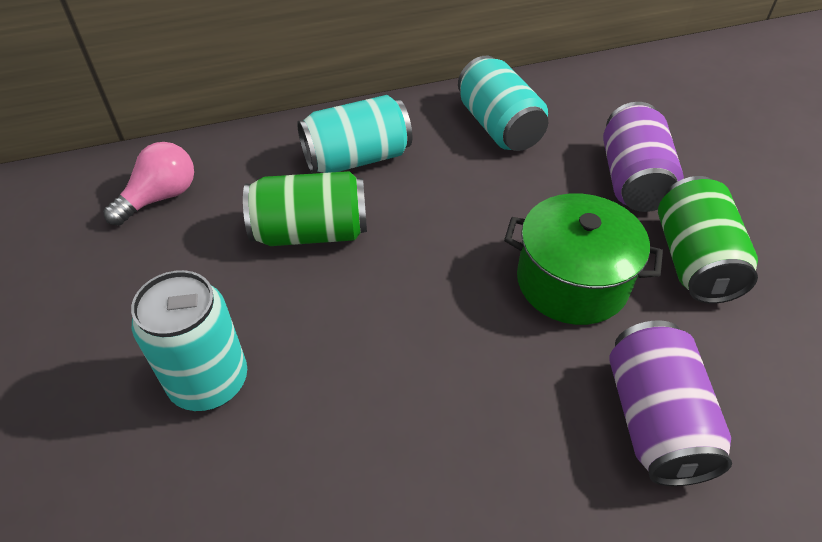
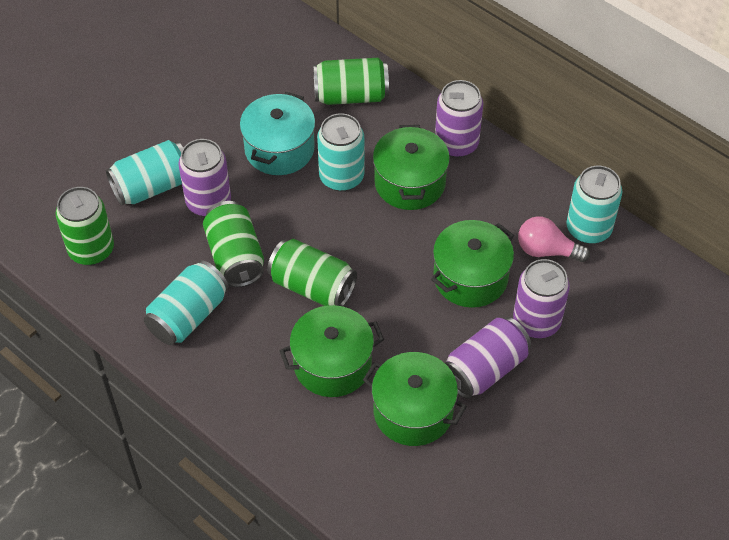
green can: 2 -> 4
green pot: 1 -> 4
purple can: 2 -> 4
turquoise can: 3 -> 4
turquoise pot: 0 -> 1

